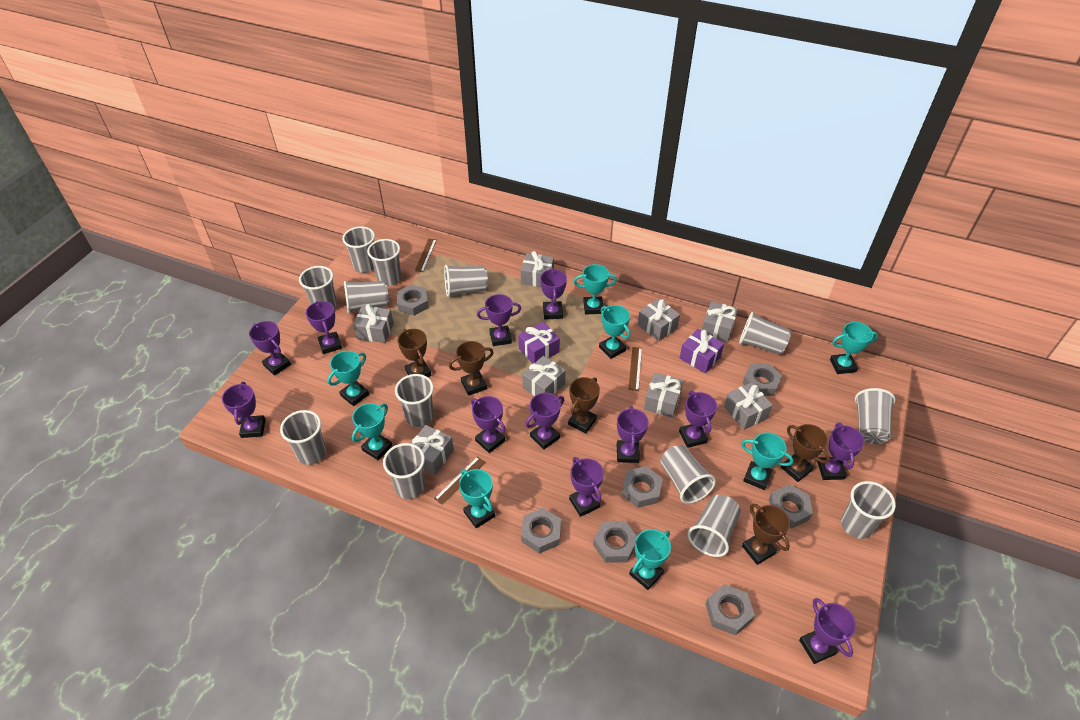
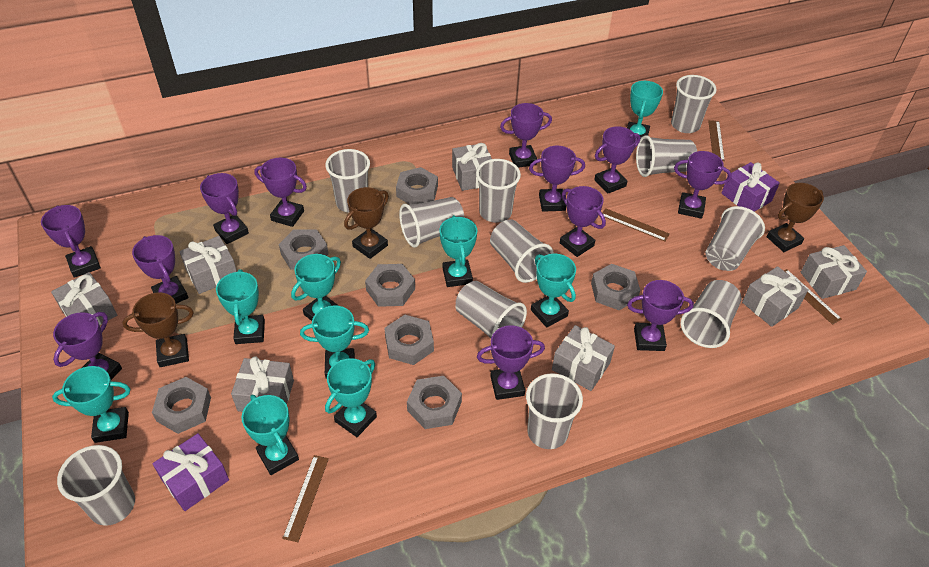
brown ruler: 3 -> 4
brown trophy: 5 -> 3
grey cup: 13 -> 11
grey gift: 8 -> 7
turquoise trophy: 8 -> 9

